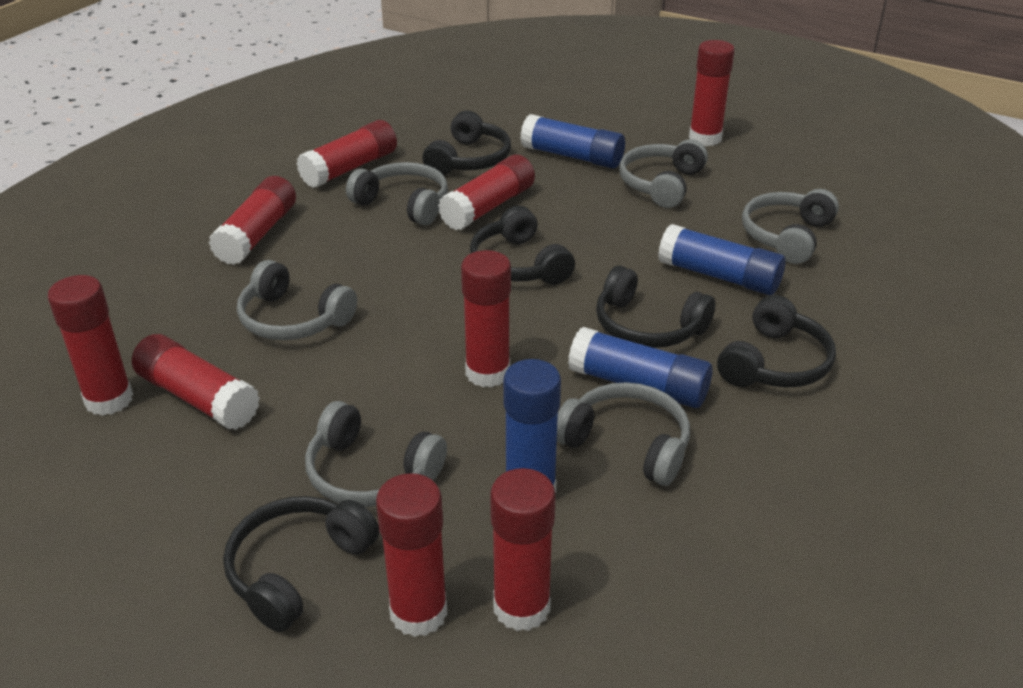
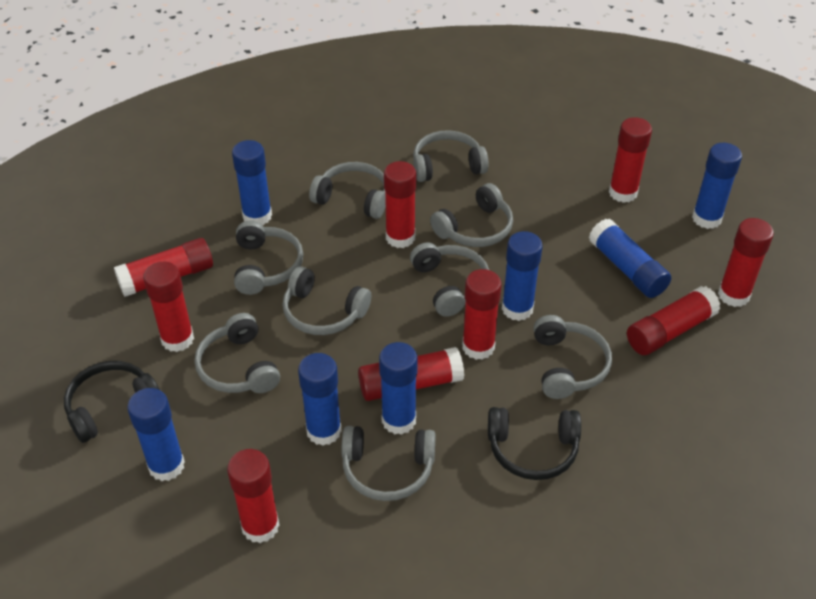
black headphones: 5 -> 2
blue glue stick: 4 -> 7
grey headphones: 6 -> 9

